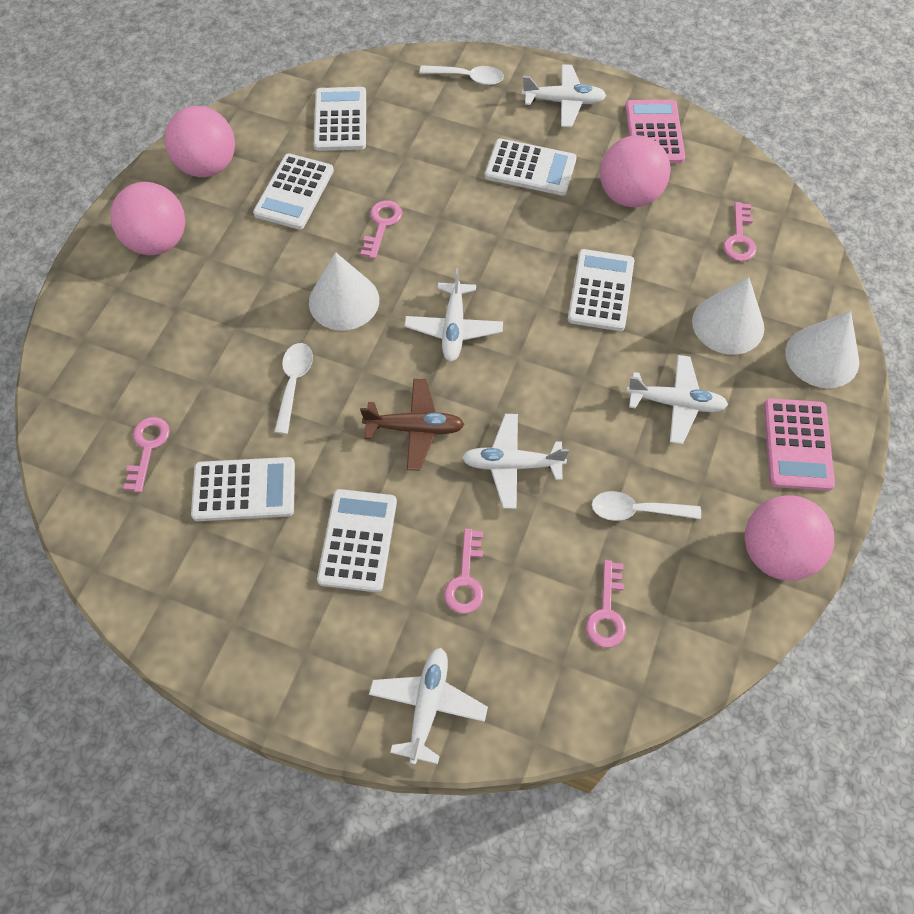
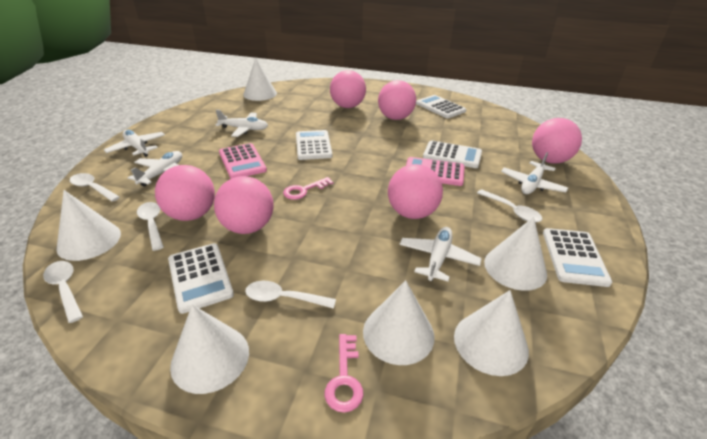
brown plane: 1 -> 0
pink ball: 4 -> 6
pink key: 5 -> 2
white calculator: 6 -> 5
white cone: 3 -> 6
white spoon: 3 -> 5

